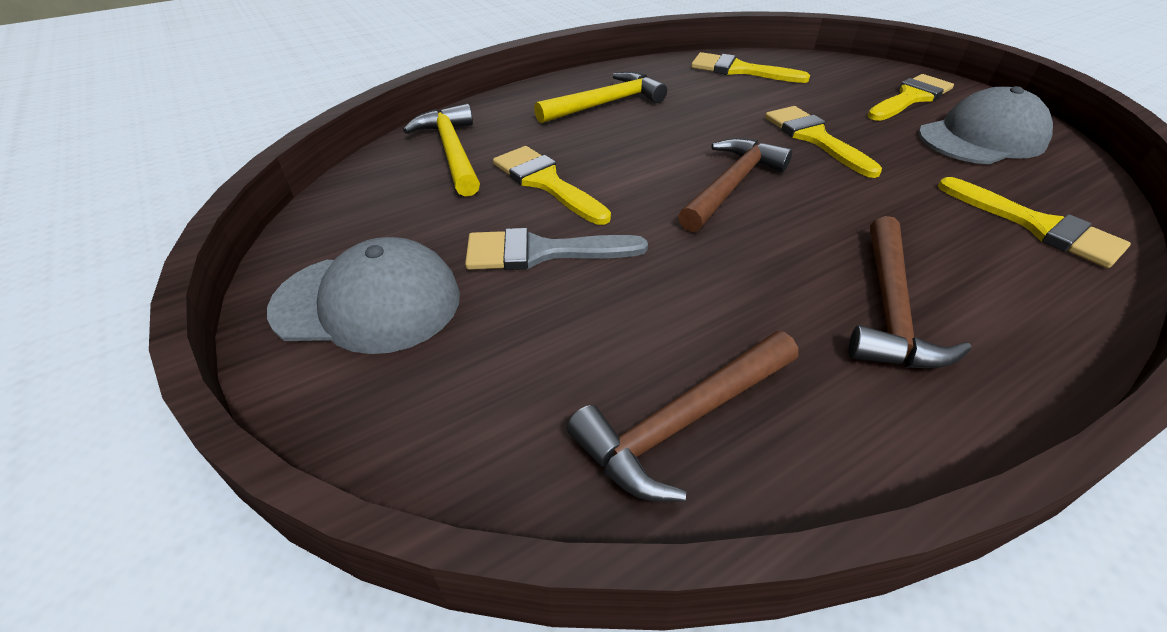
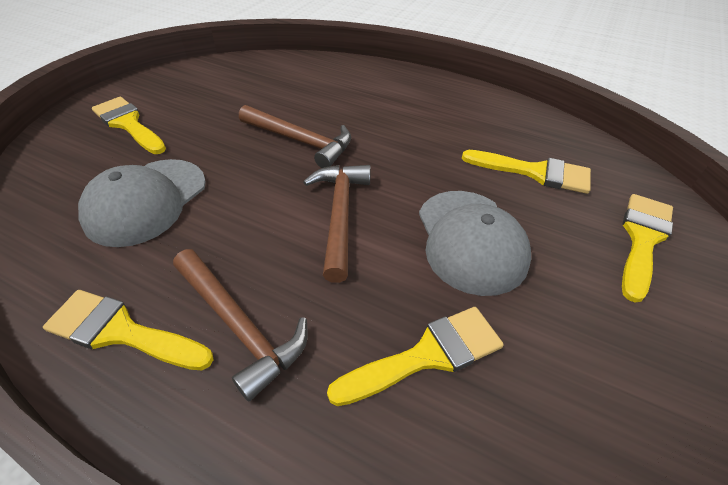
grey brush: 1 -> 0
yellow hammer: 2 -> 0

